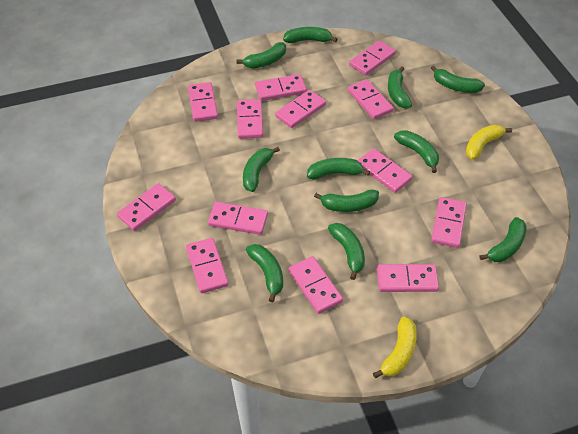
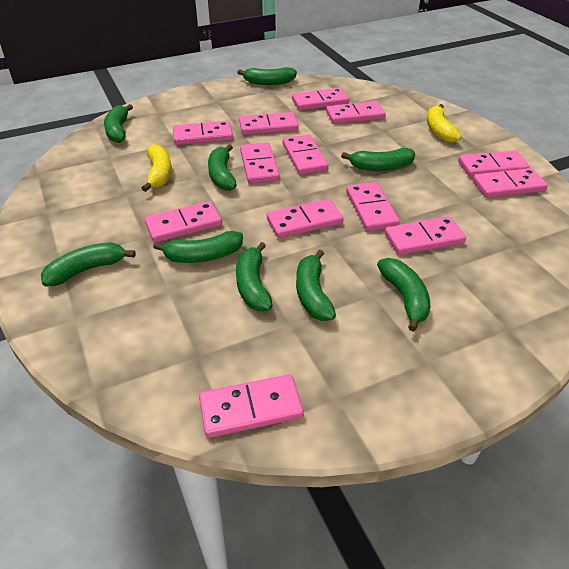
green banana: 11 -> 9

